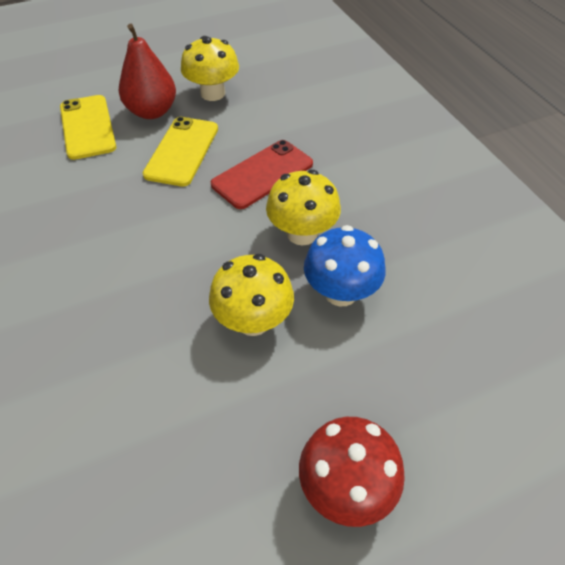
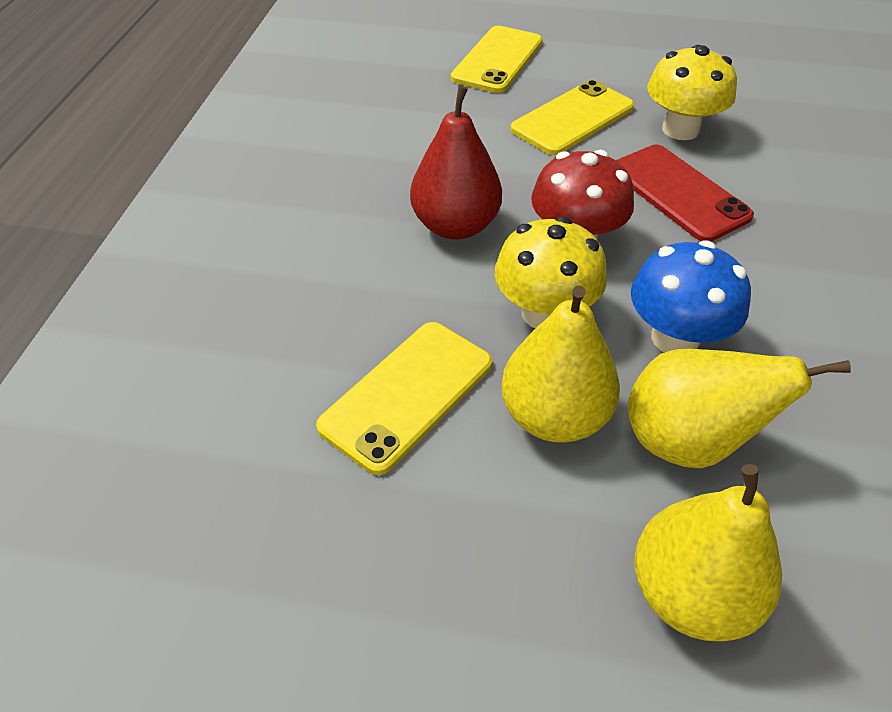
yellow mushroom: 3 -> 2
yellow pear: 0 -> 3
yellow phone: 2 -> 3

